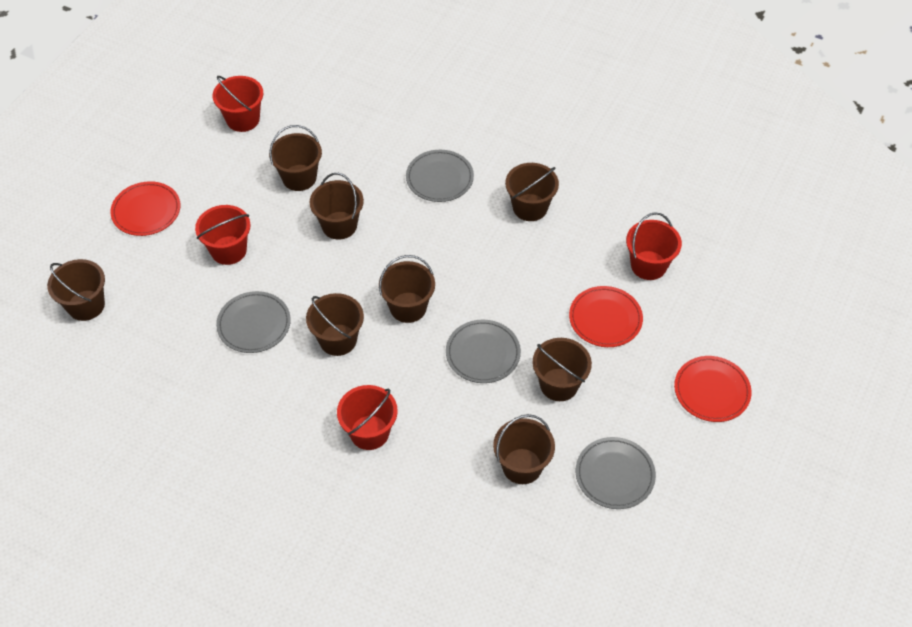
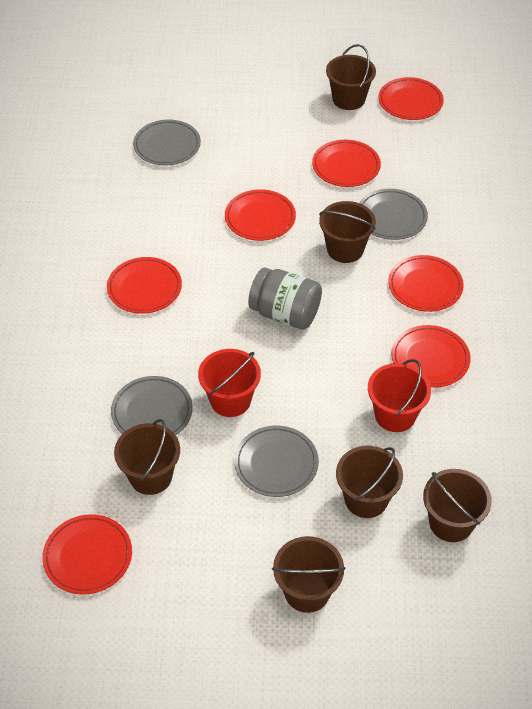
brown bucket: 8 -> 6
grey jar: 0 -> 1
red bucket: 4 -> 2
red plate: 3 -> 7

